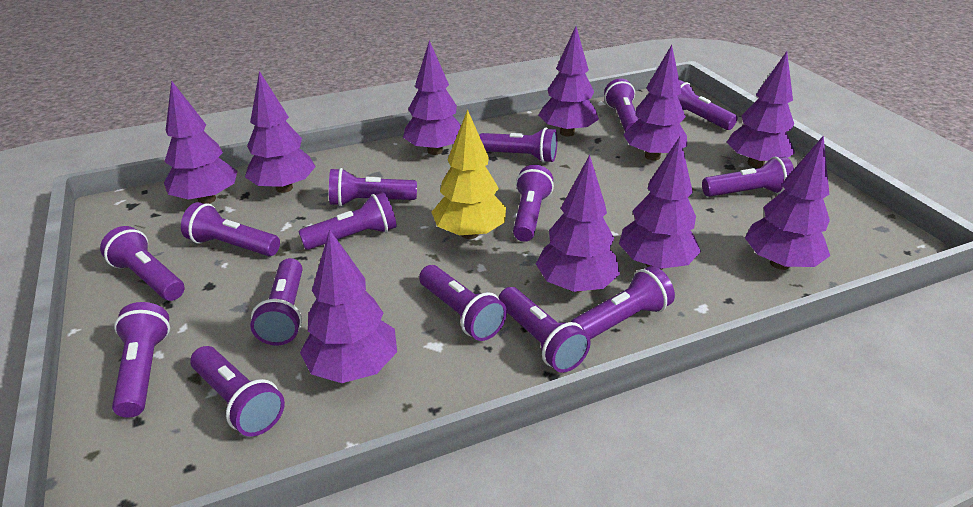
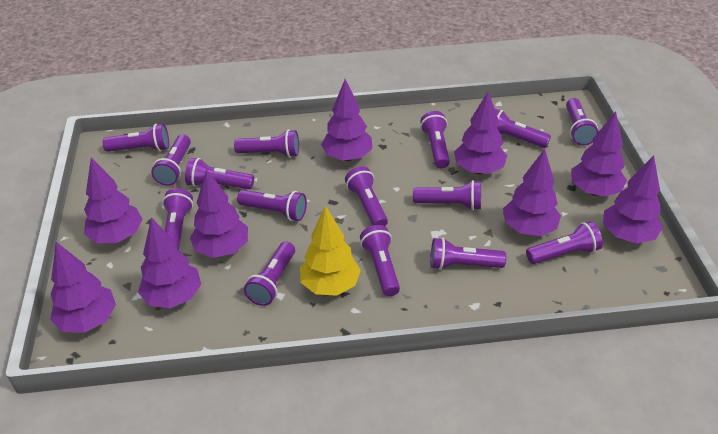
purple tree: 10 -> 9

